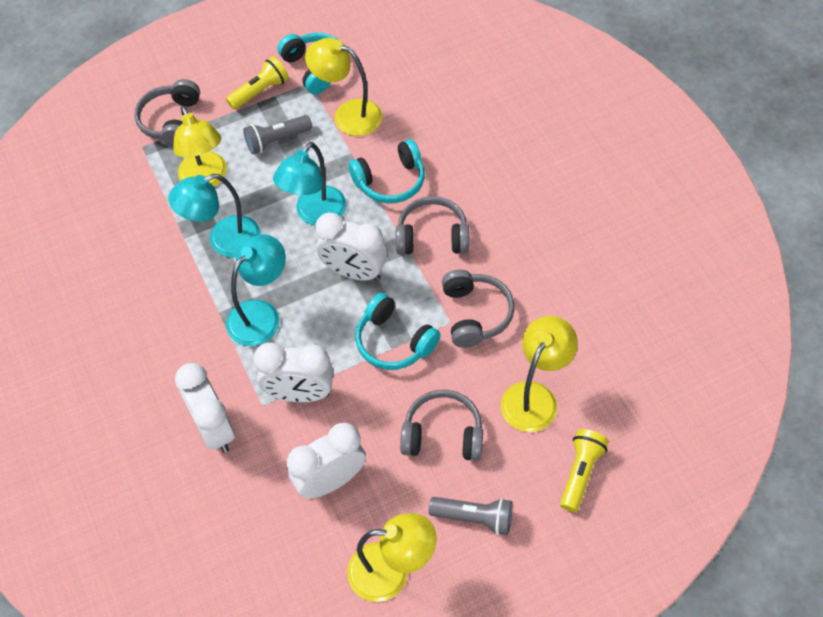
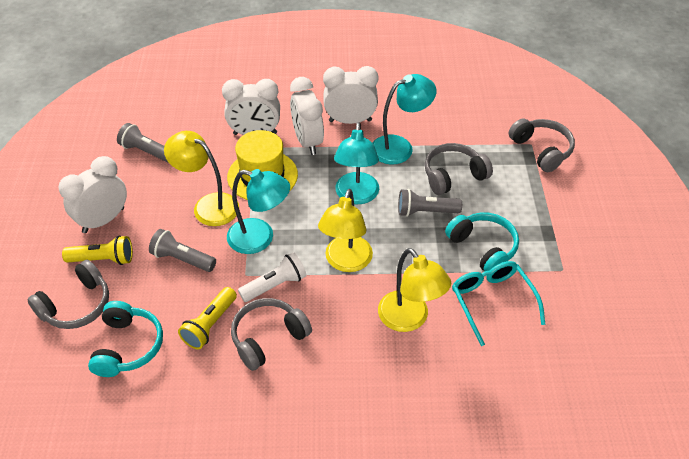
grey flashlight: 2 -> 3
turquoise glasses: 0 -> 1
turquoise headphones: 3 -> 2
white flashlight: 0 -> 1
yellow hat: 0 -> 1
yellow lamp: 4 -> 3

